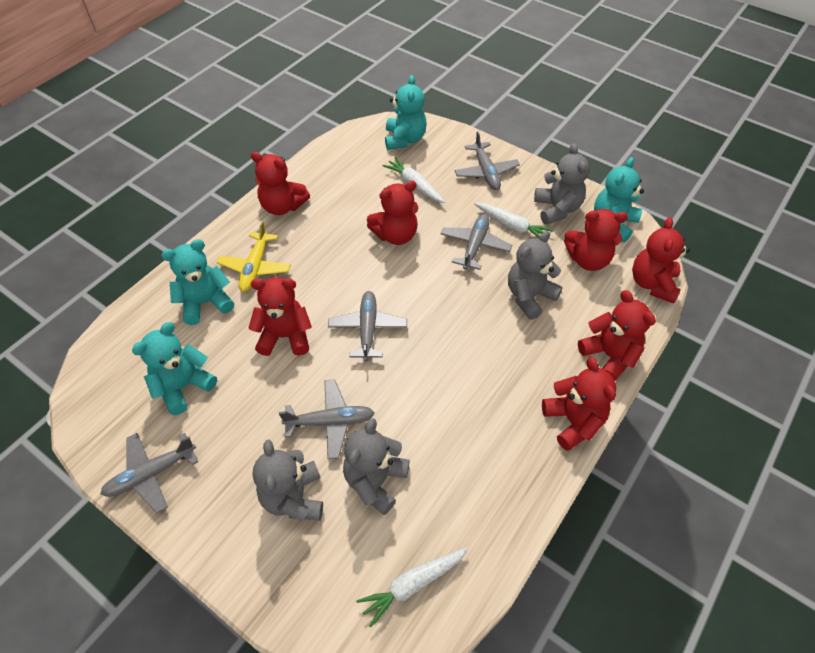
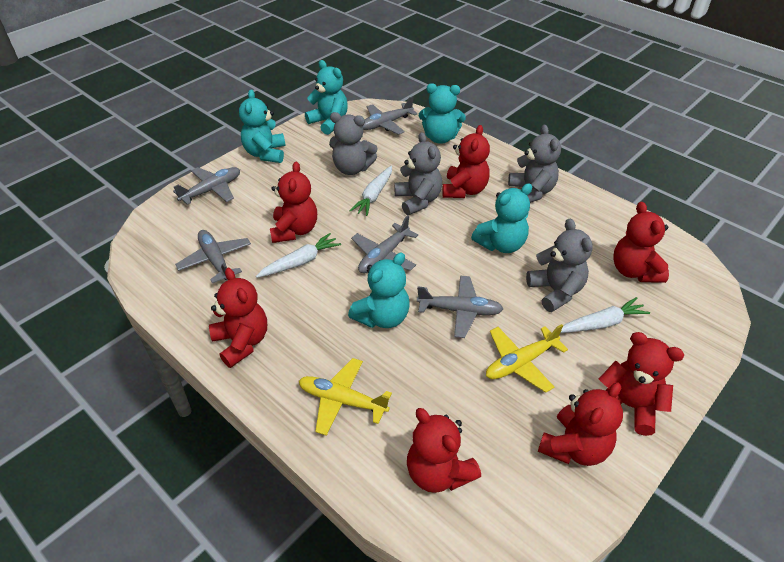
turquoise teddy bear: 4 -> 5
yellow plane: 1 -> 2

